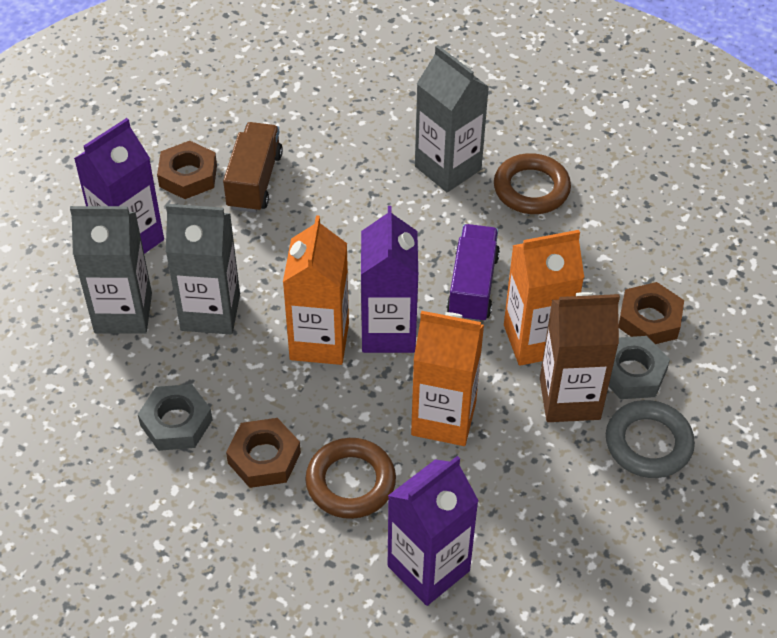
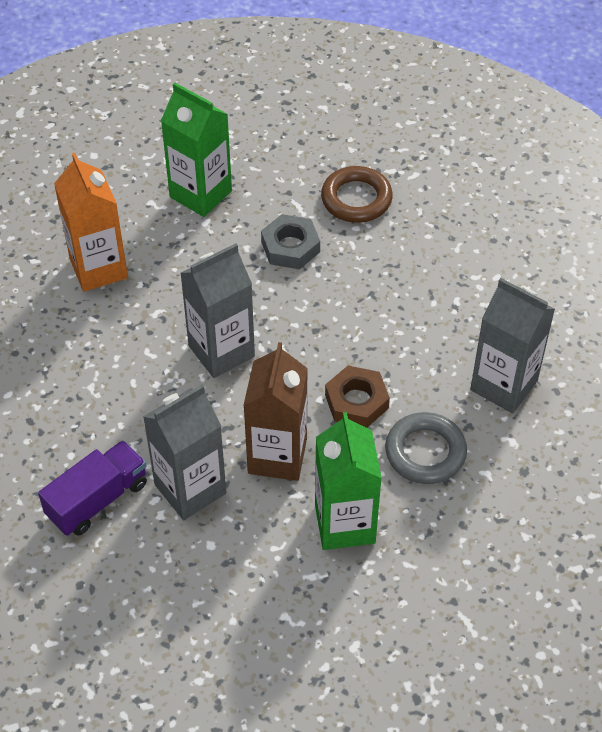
brown nut: 3 -> 1
brown ring: 2 -> 1
brown truck: 1 -> 0
green carton: 0 -> 2
grey nut: 2 -> 1
orange carton: 3 -> 1
purple carton: 3 -> 0

